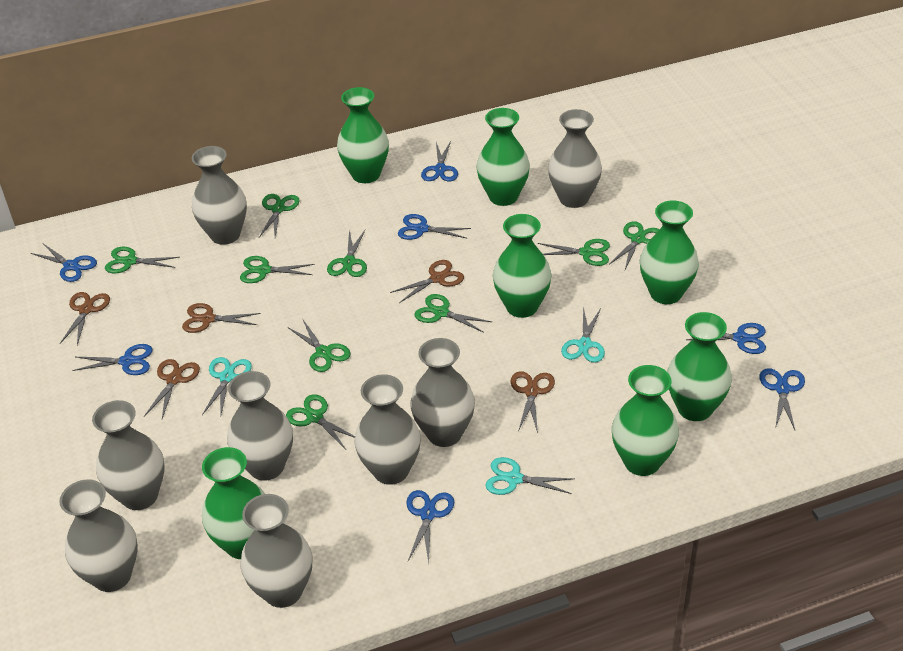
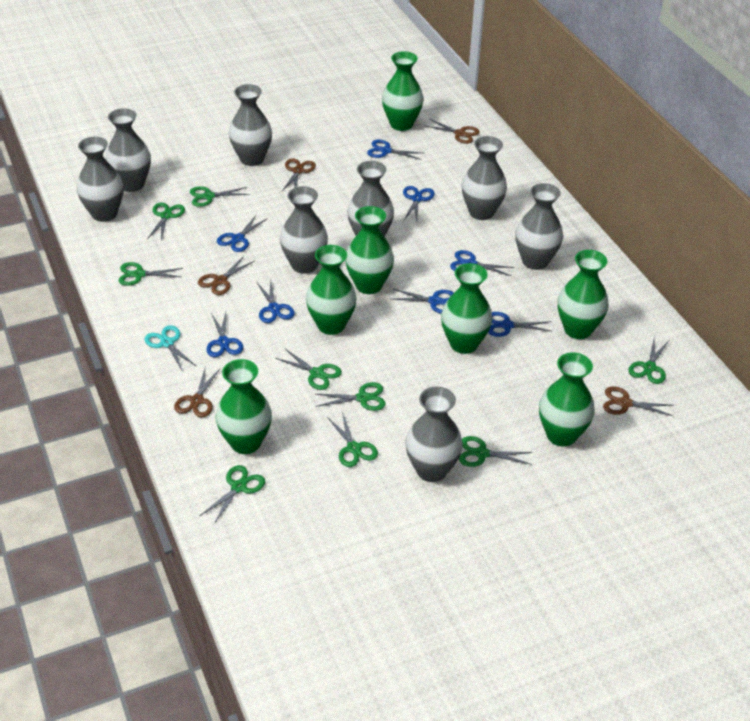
blue scissors: 7 -> 8
turquoise scissors: 3 -> 1

